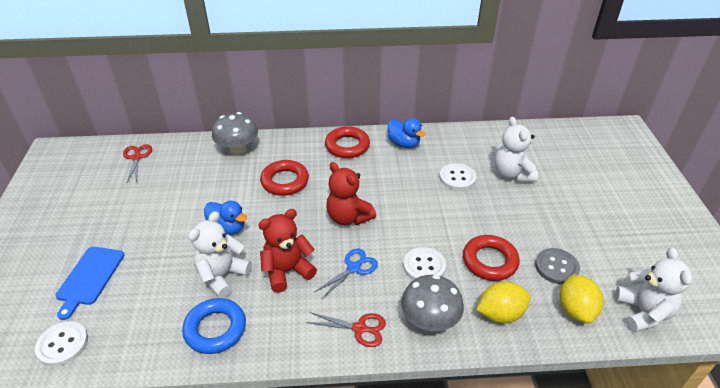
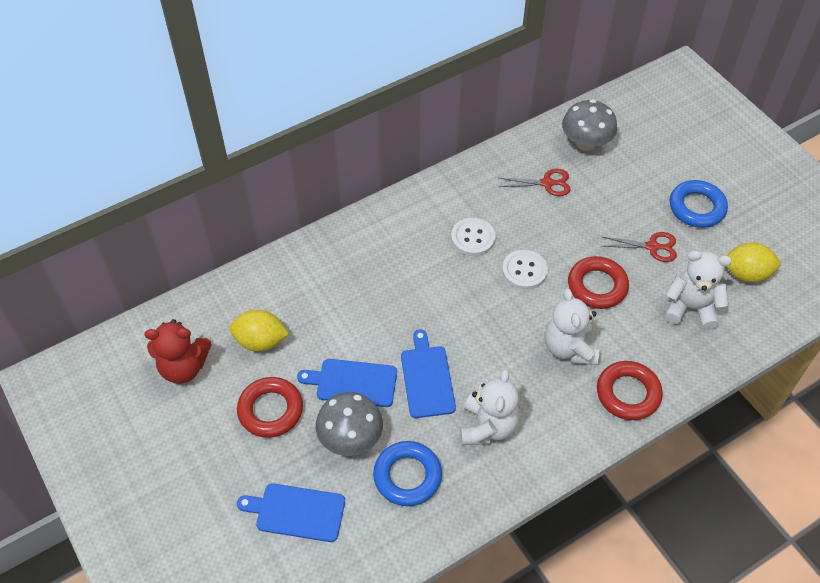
blue cutting board: 1 -> 3
blue duck: 2 -> 0
blue ring: 1 -> 2
blue scissors: 1 -> 0
grey button: 1 -> 0
red teddy bear: 2 -> 1
white button: 3 -> 2

